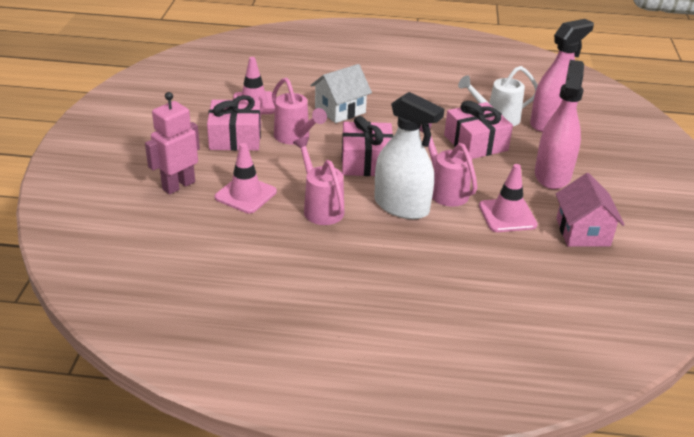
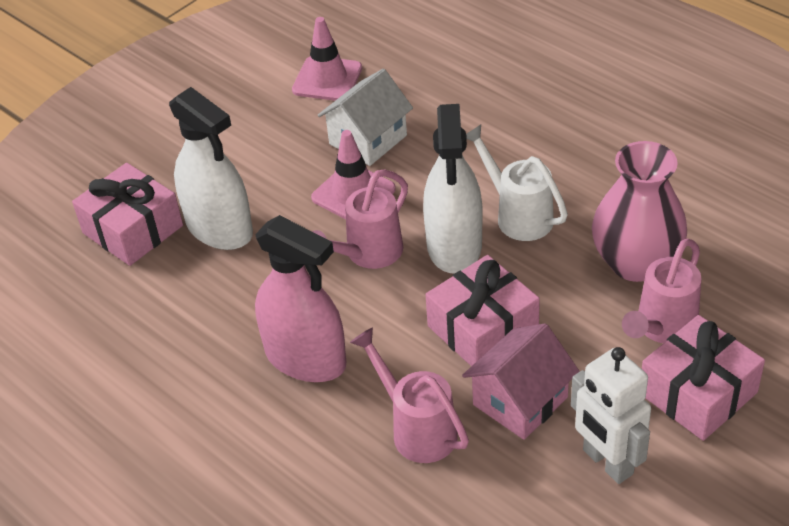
pink robot: 1 -> 0
pink spray bottle: 2 -> 1
pink traffic cone: 3 -> 2
pink vase: 0 -> 1
white robot: 0 -> 1
white spray bottle: 1 -> 2

